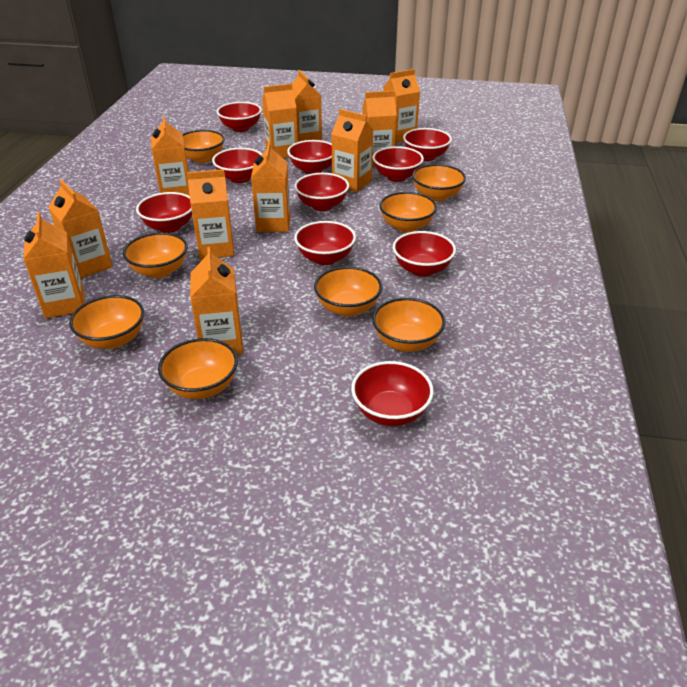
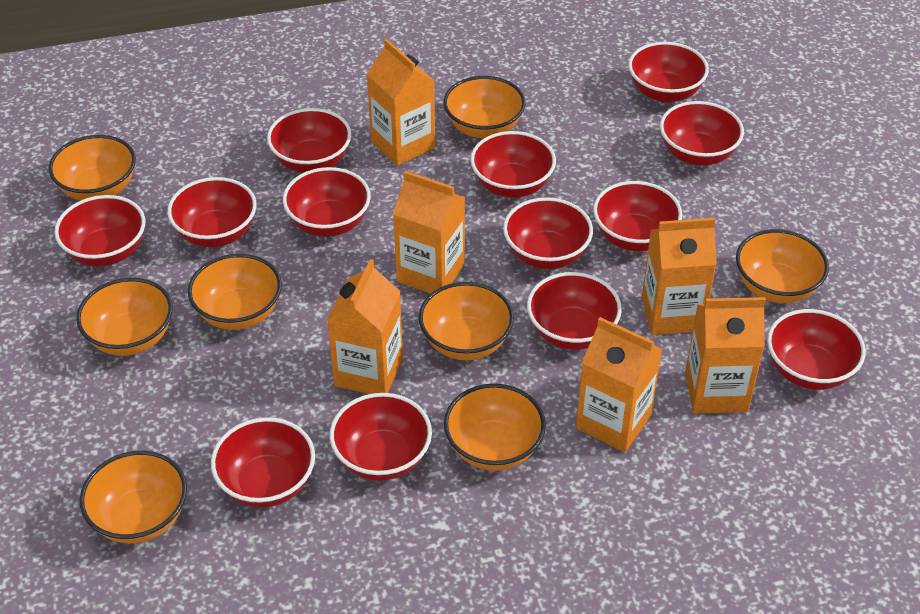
orange carton: 11 -> 6
red bowl: 10 -> 13

